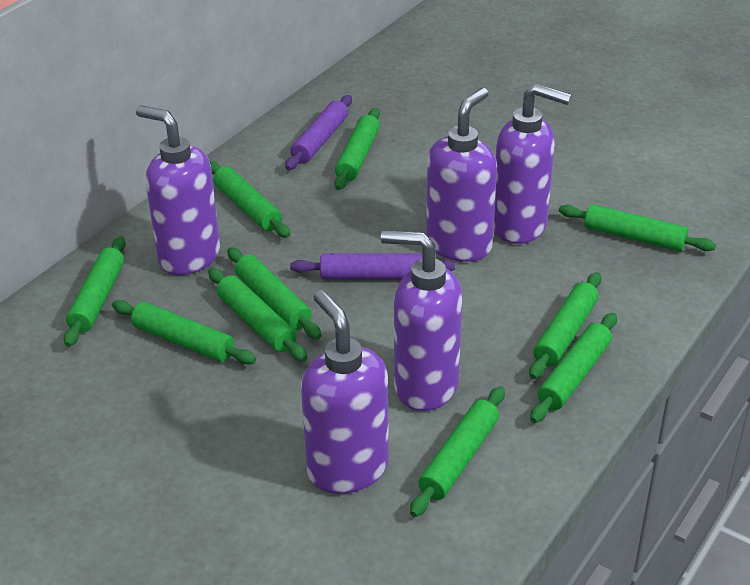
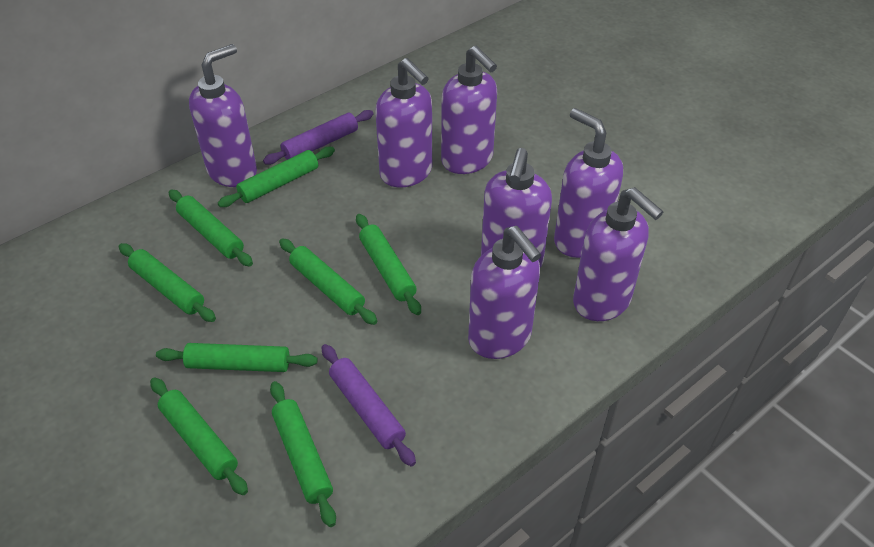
green rolling pin: 10 -> 8
purple soap dispenser: 5 -> 7

